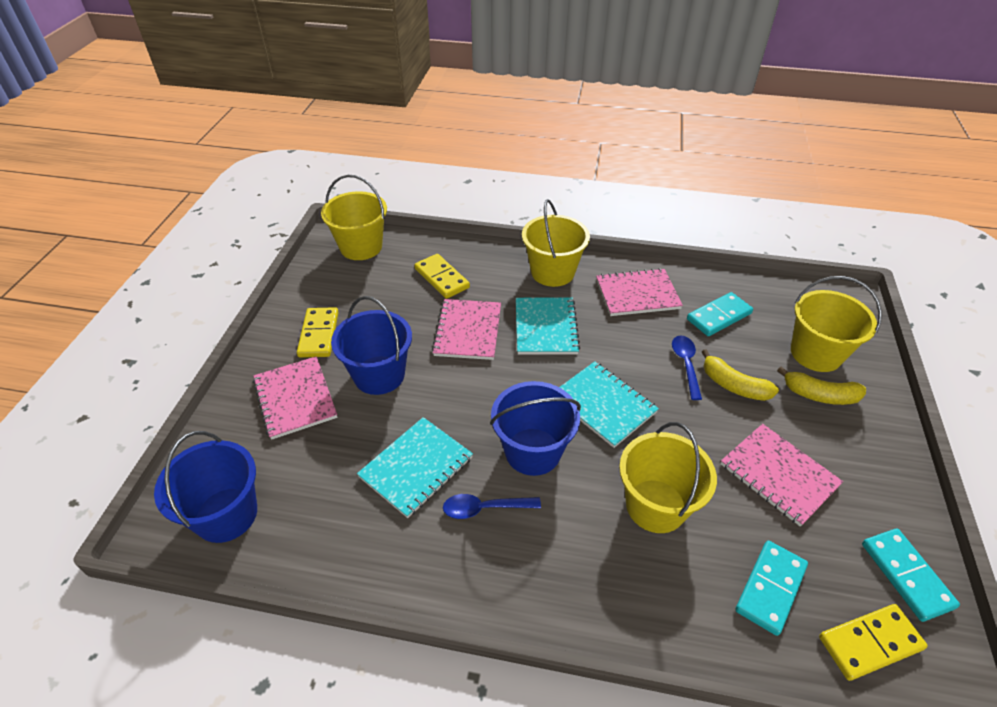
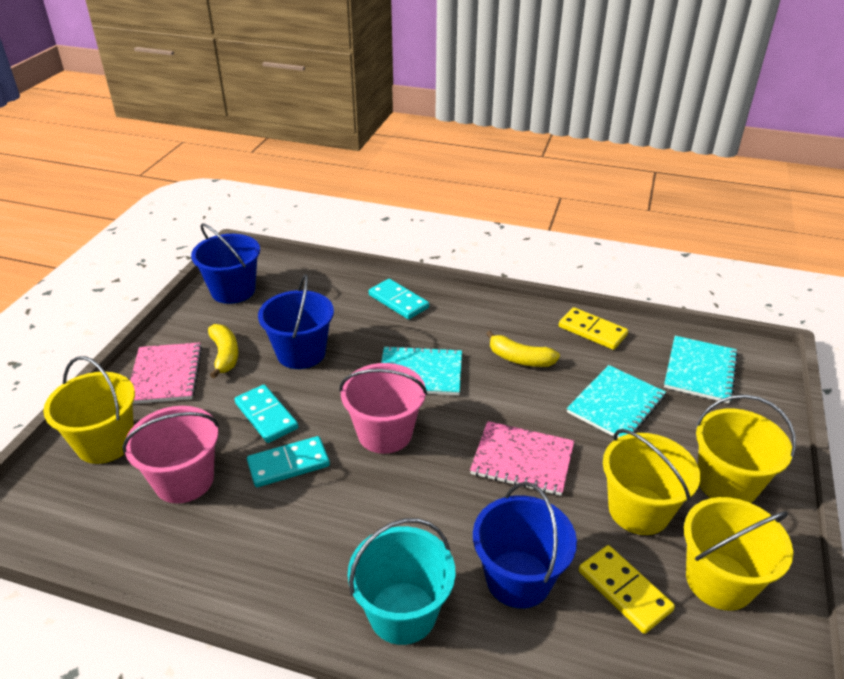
blue spoon: 2 -> 0
pink bucket: 0 -> 2
pink notebook: 4 -> 2
turquoise bucket: 0 -> 1
yellow domino: 3 -> 2

